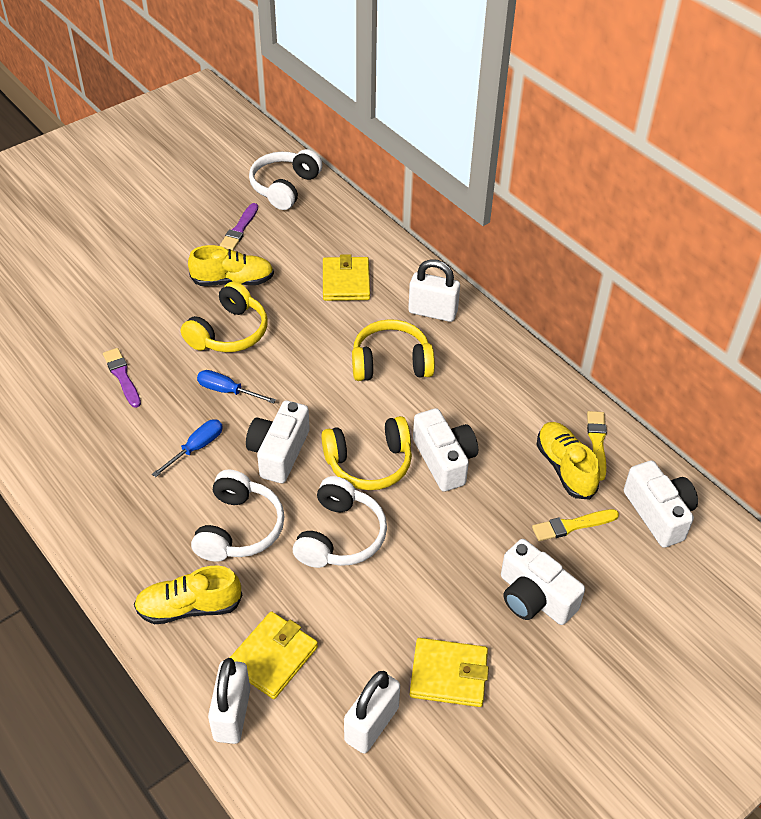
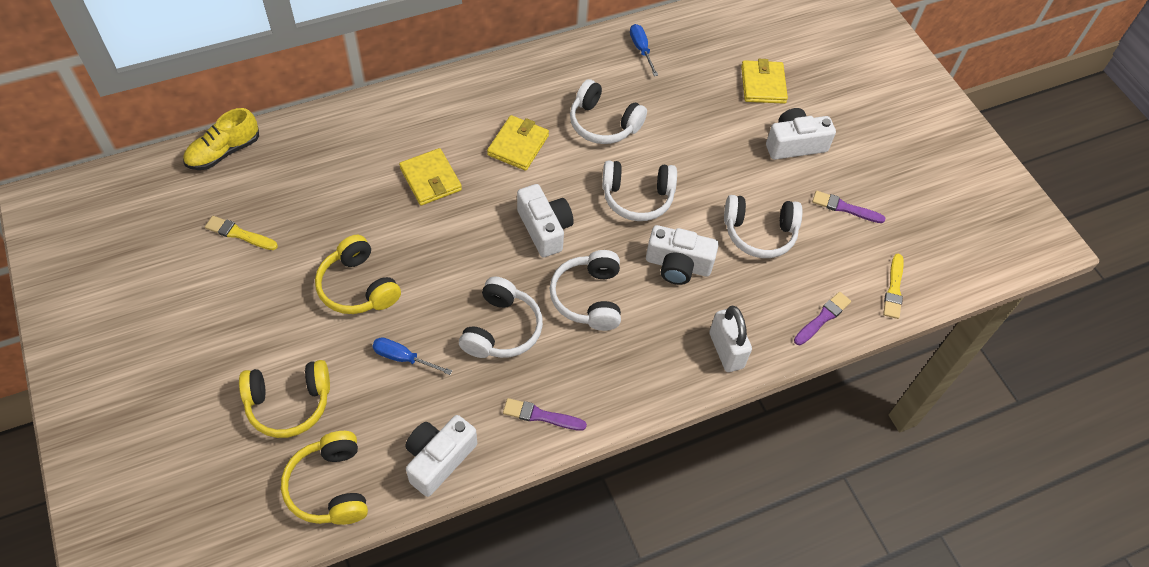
purple brush: 2 -> 3
white headphones: 3 -> 5
white padlock: 3 -> 1
yellow shoe: 3 -> 1

